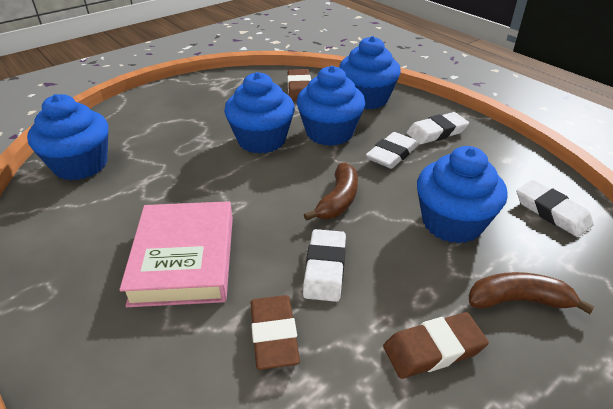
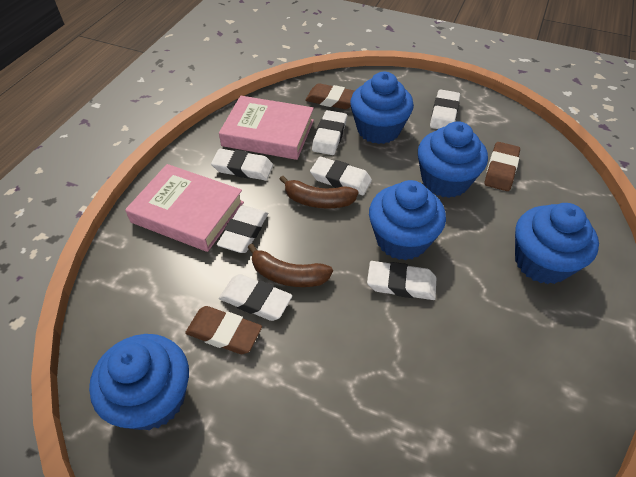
pink book: 1 -> 2
white eraser: 4 -> 7

